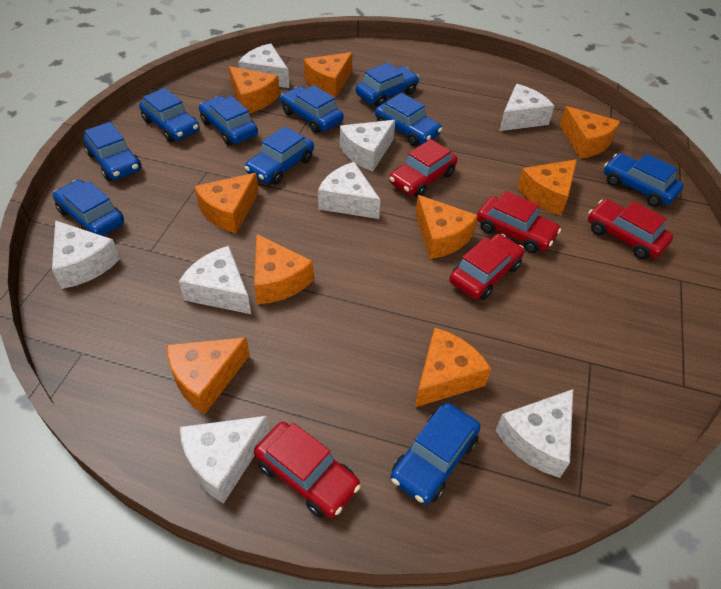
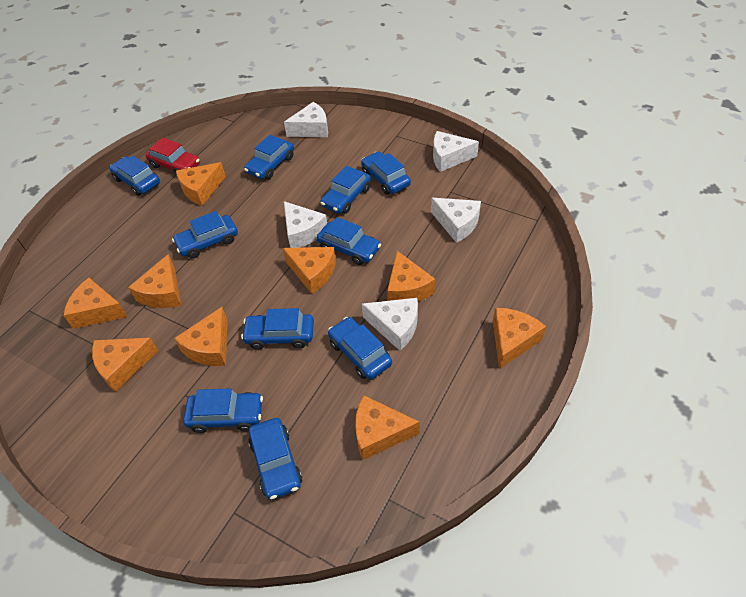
red car: 5 -> 1
white cheese: 8 -> 5

